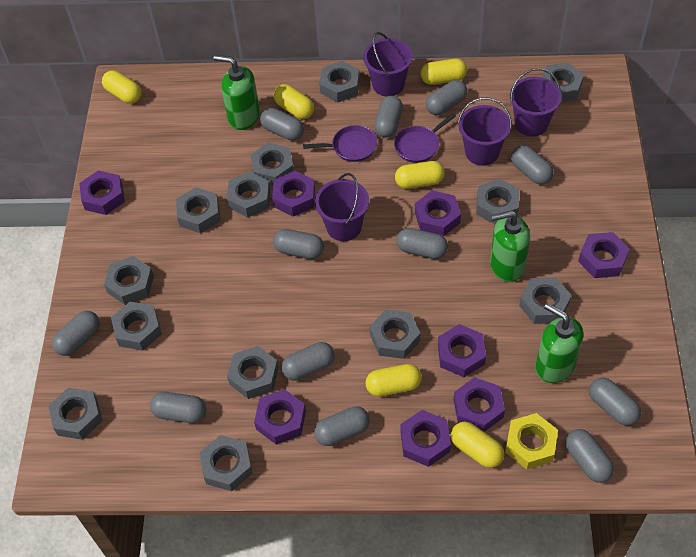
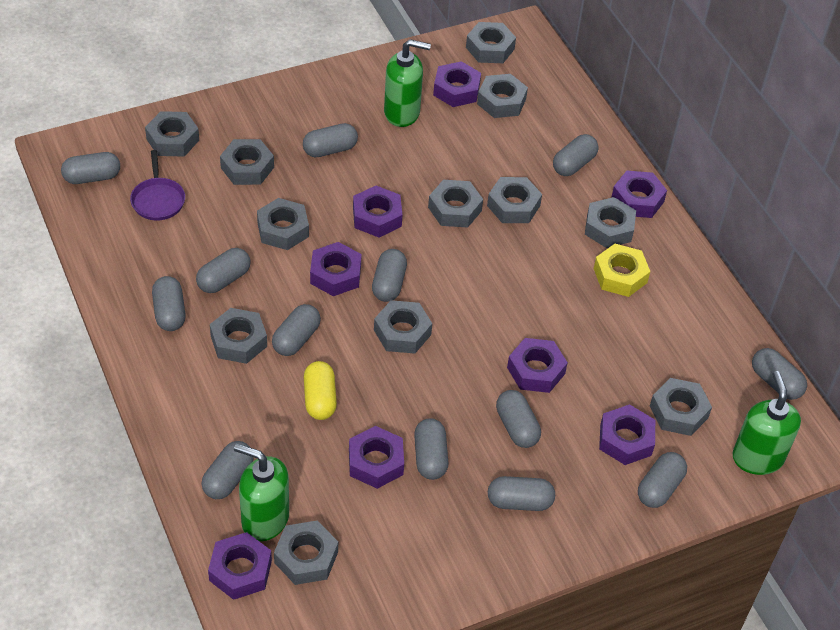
grey capsule: 12 -> 13
grey nut: 13 -> 12
purple bucket: 4 -> 0
purple pan: 2 -> 1
yellow capsule: 6 -> 1

